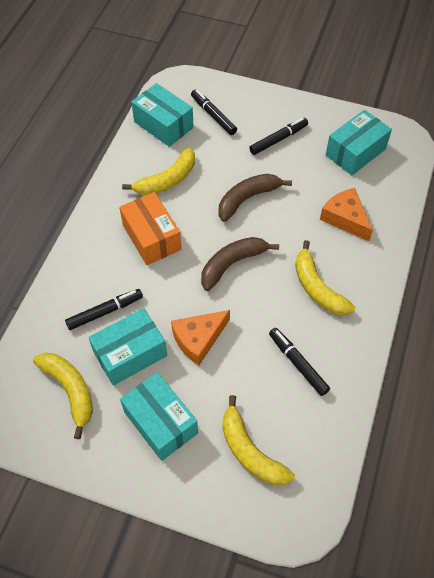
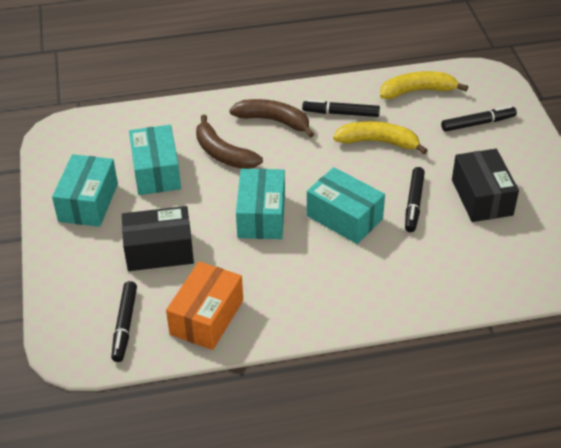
black box: 0 -> 2
orange cheese: 2 -> 0
yellow banana: 4 -> 2

